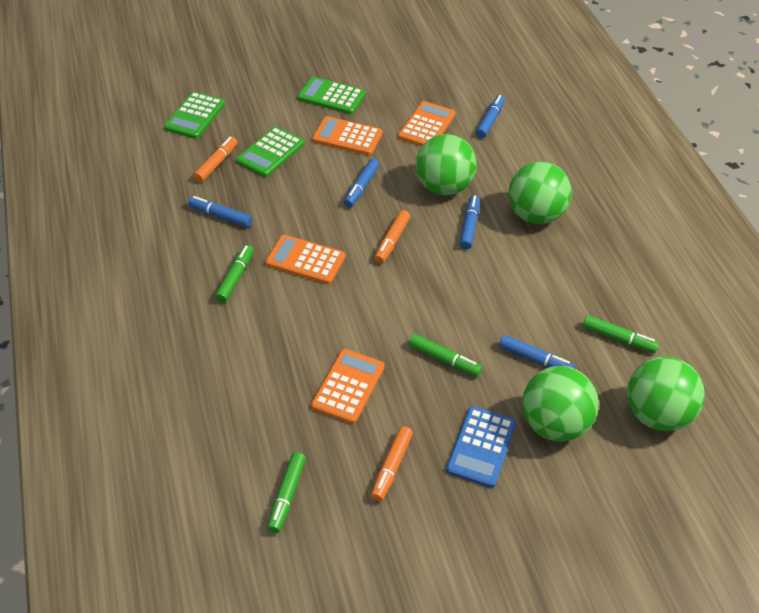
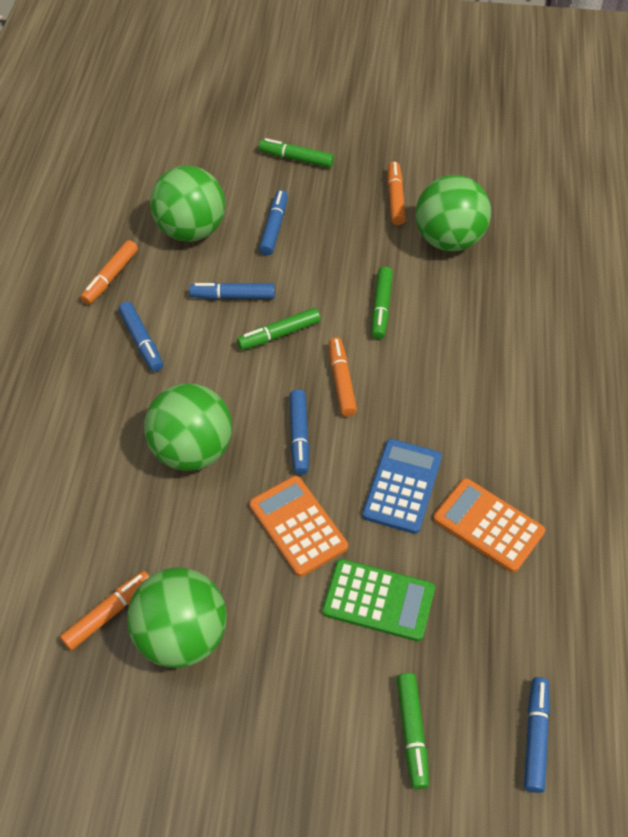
green calculator: 3 -> 1
orange calculator: 4 -> 2
orange marker: 3 -> 4

